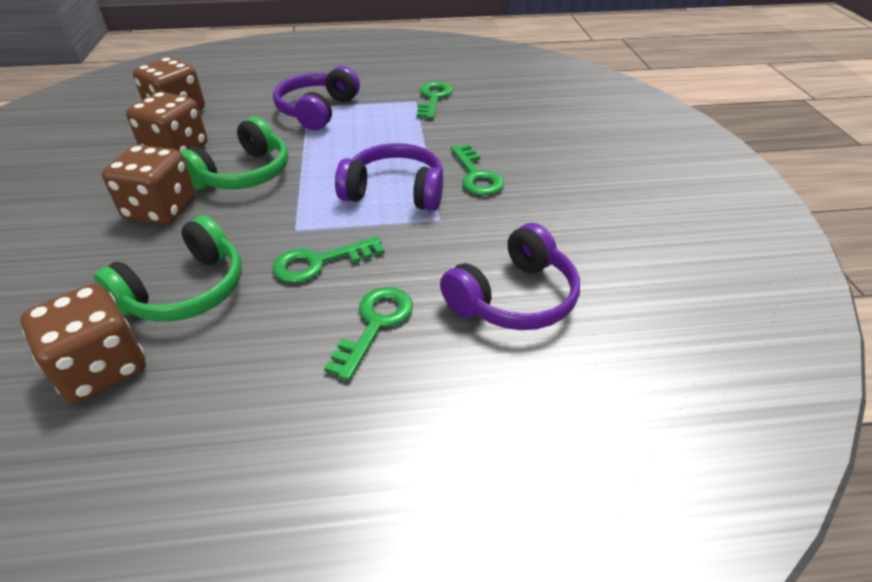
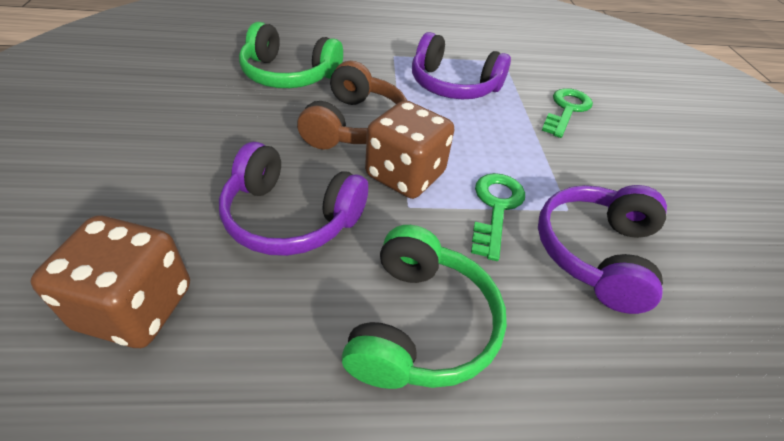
brown dice: 4 -> 2
brown headphones: 0 -> 1
green key: 4 -> 2

